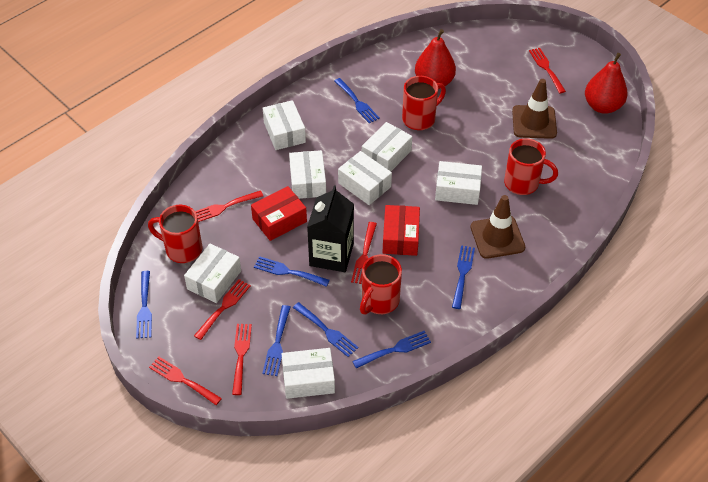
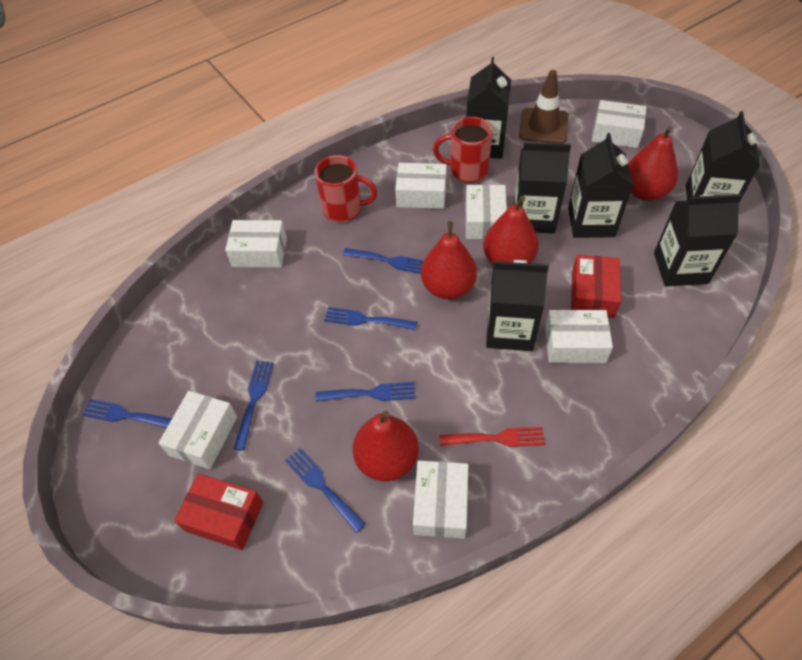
black carton: 1 -> 6
blue fork: 7 -> 6
brown traffic cone: 2 -> 1
red fork: 6 -> 1
red mug: 4 -> 2
red pear: 2 -> 4

